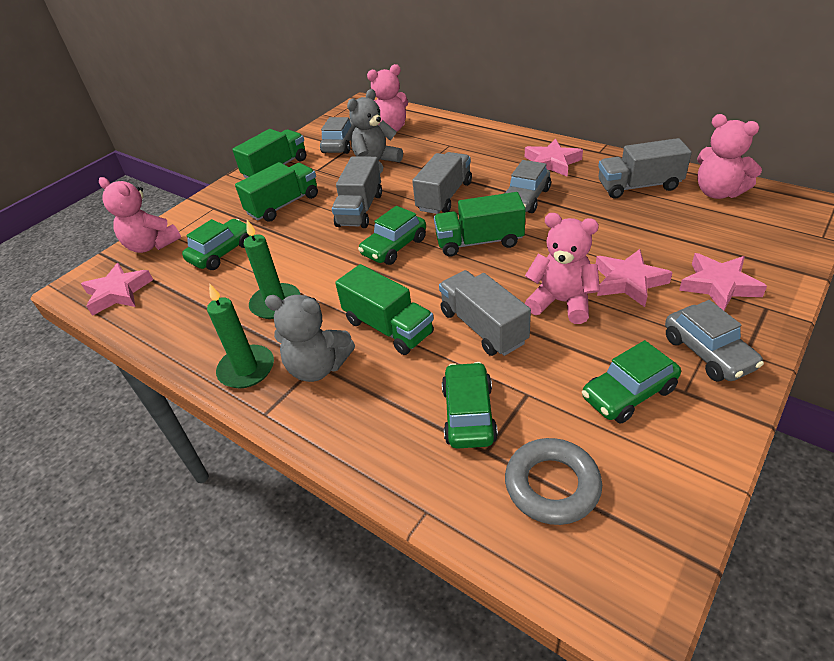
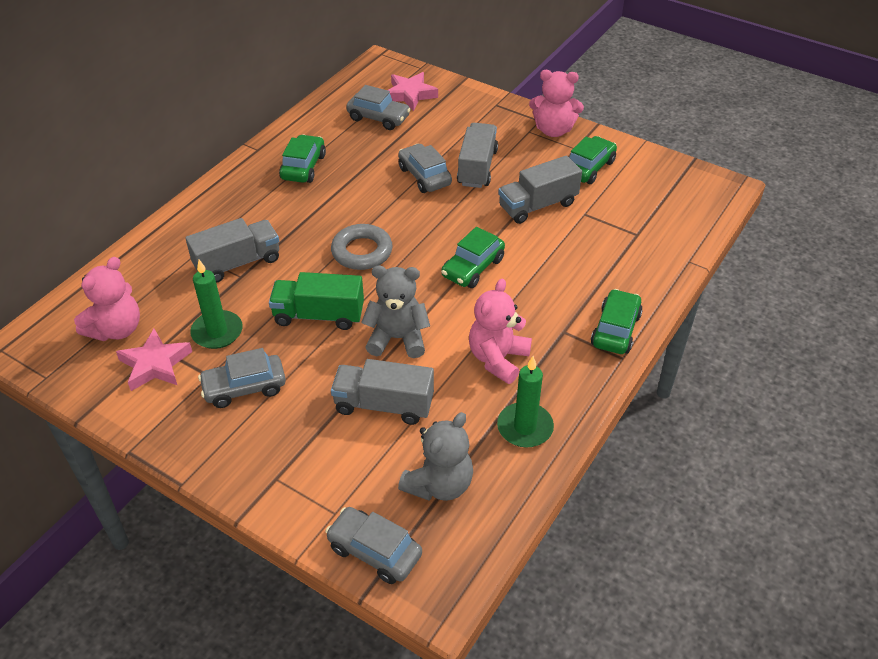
green truck: 4 -> 1
grey car: 3 -> 4
pink star: 4 -> 2
pink teddy bear: 4 -> 3

